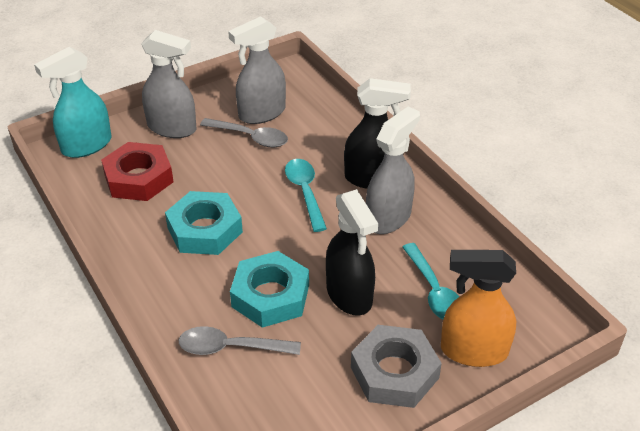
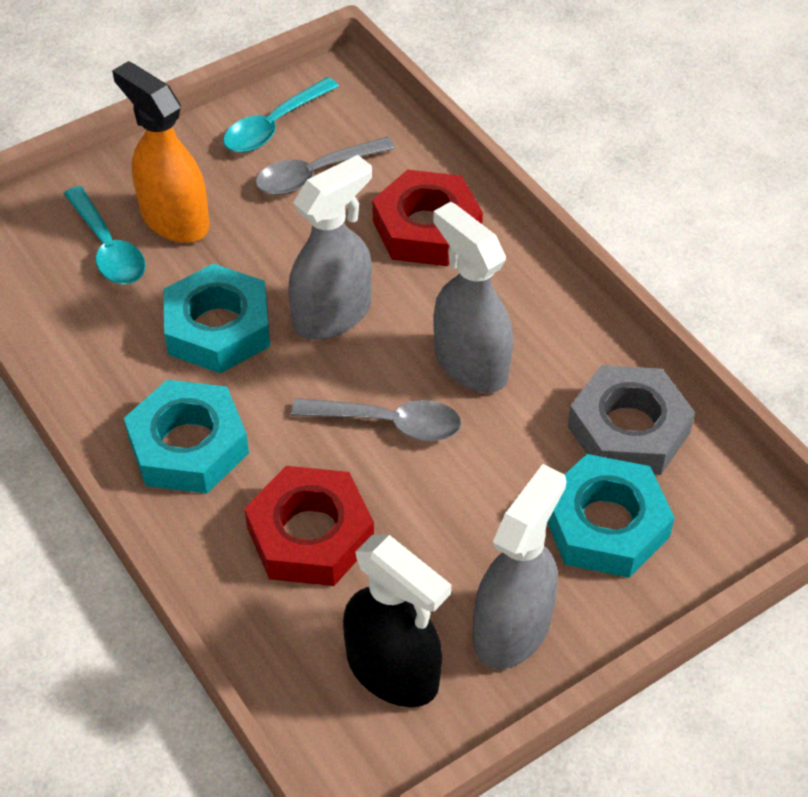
black spray bottle: 2 -> 1
red nut: 1 -> 2
turquoise nut: 2 -> 3
turquoise spray bottle: 1 -> 0

